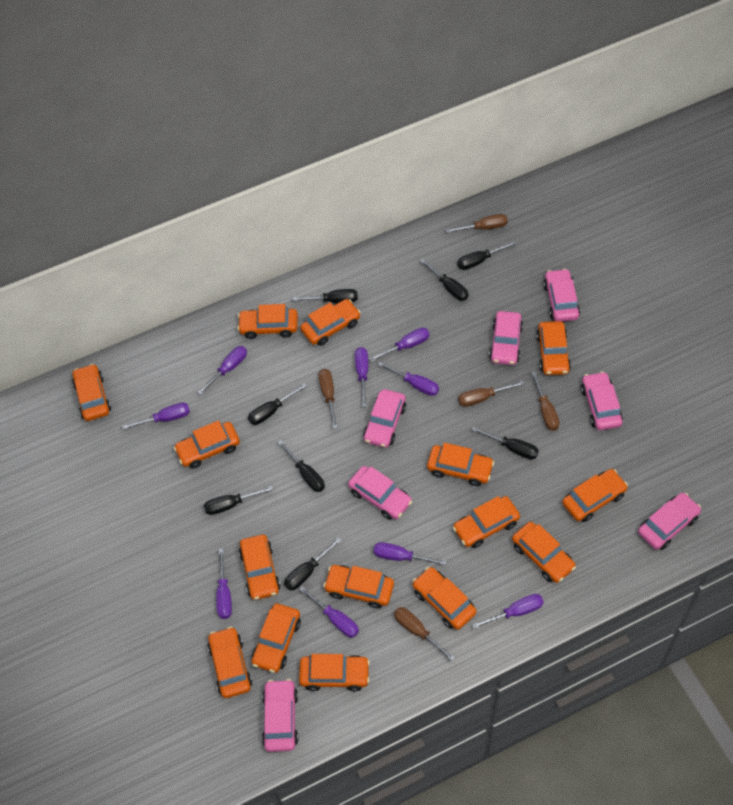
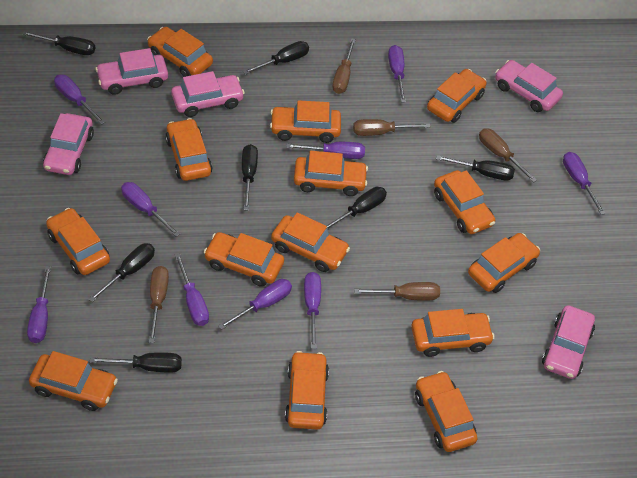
black screwdriver: 8 -> 7
orange car: 15 -> 14
pink car: 7 -> 5

